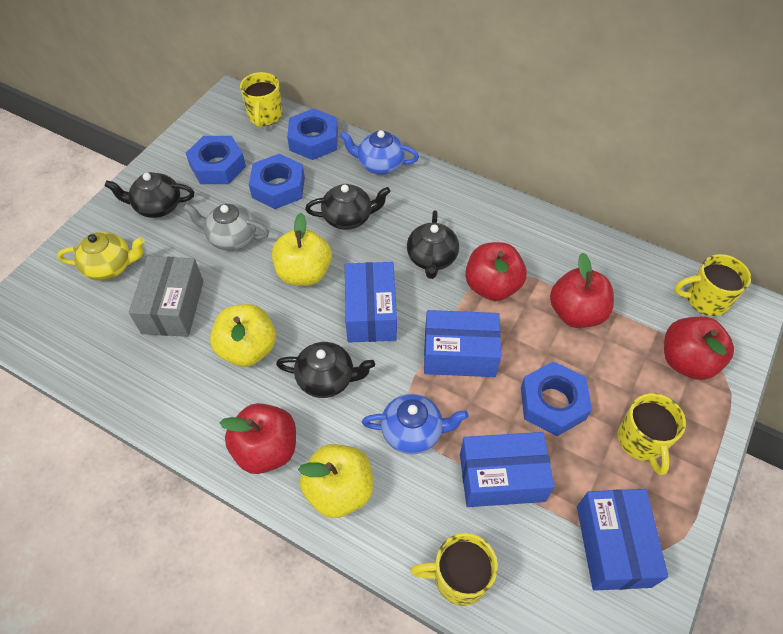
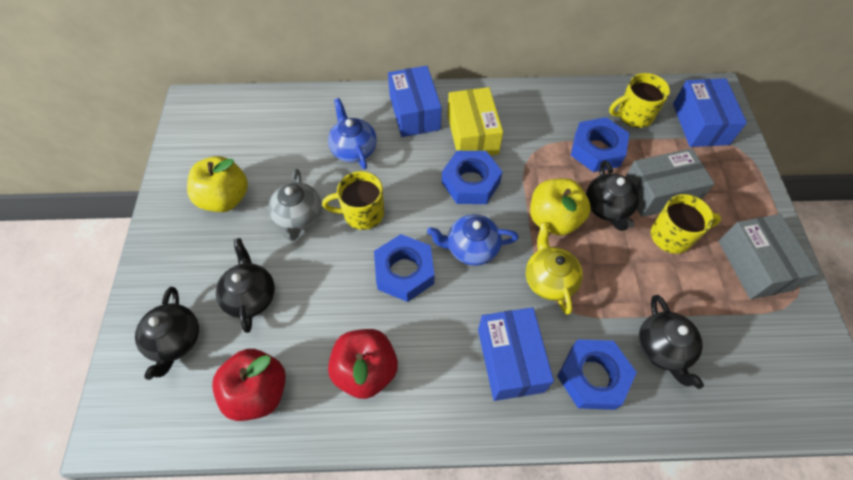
blue box: 4 -> 3
grey box: 1 -> 2
red apple: 4 -> 2
yellow apple: 3 -> 2
yellow box: 0 -> 1
yellow mug: 4 -> 3

